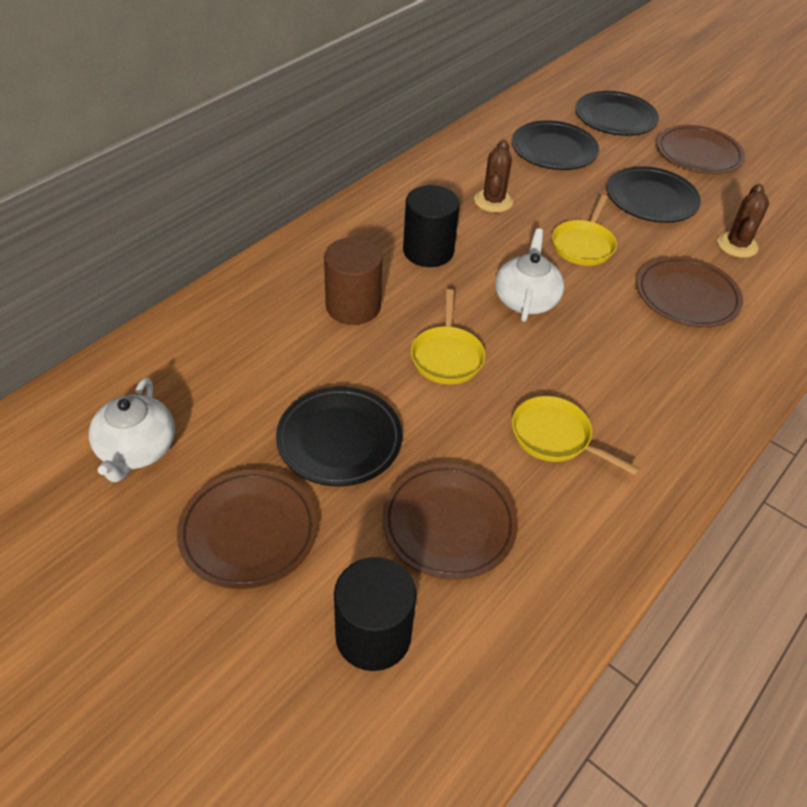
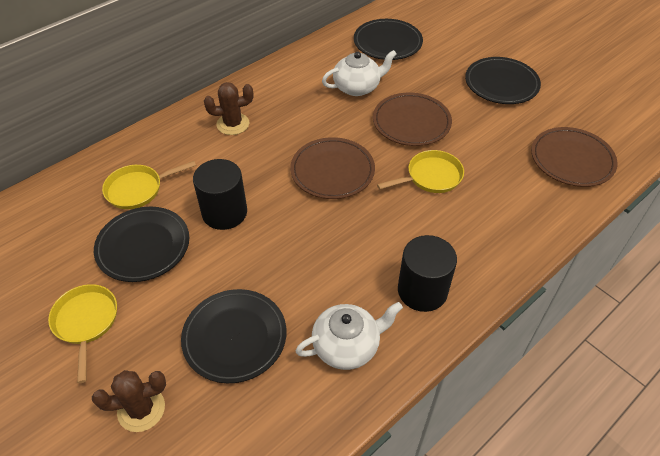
brown cylinder: 1 -> 0
brown plate: 4 -> 3

